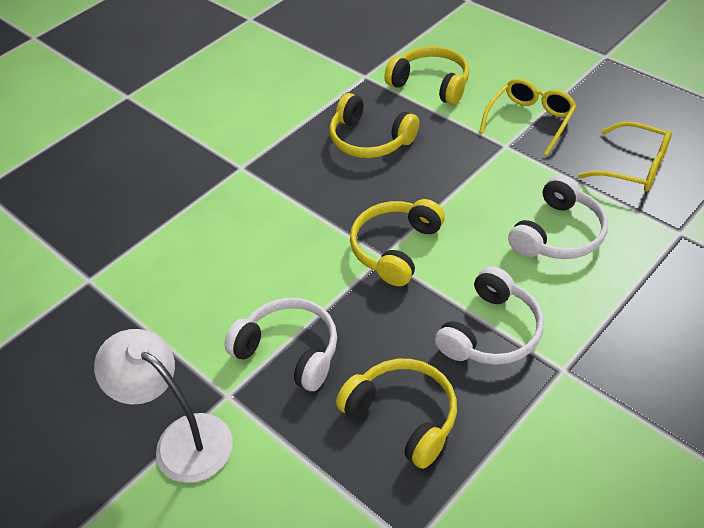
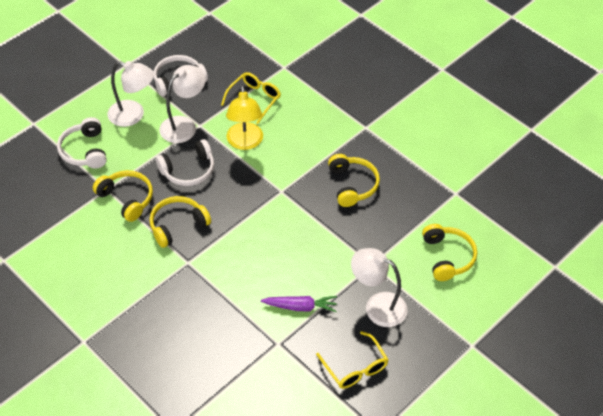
purple carrot: 0 -> 1
white lamp: 1 -> 3
yellow lamp: 0 -> 1

